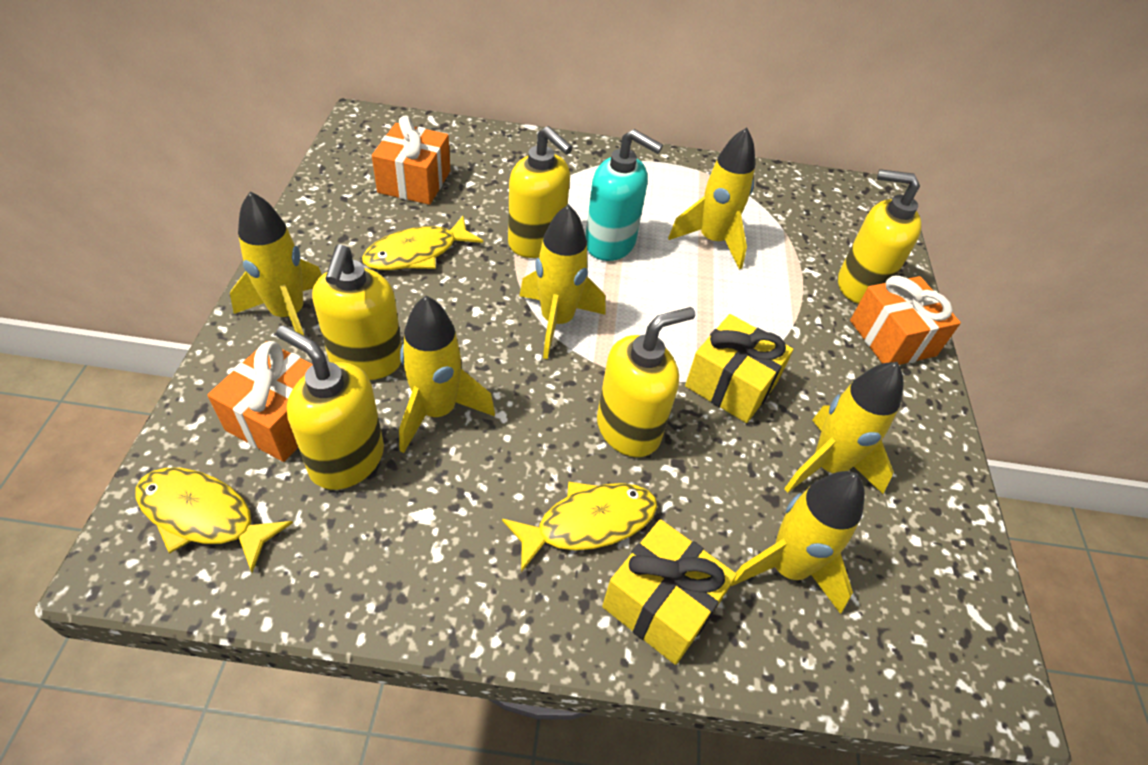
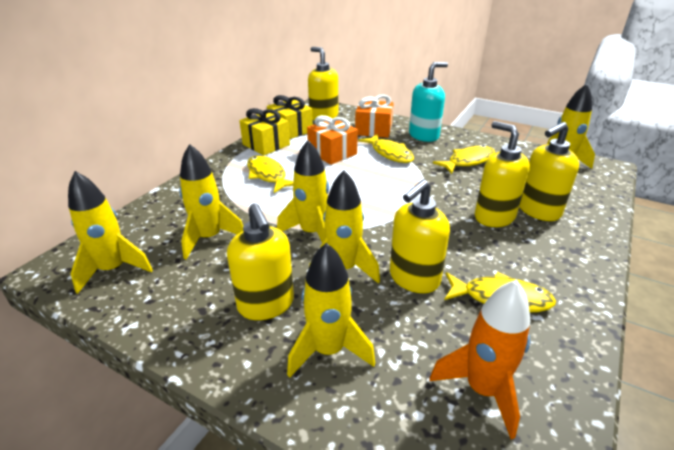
orange gift: 3 -> 2
orange rocket: 0 -> 1
yellow fish: 3 -> 4

